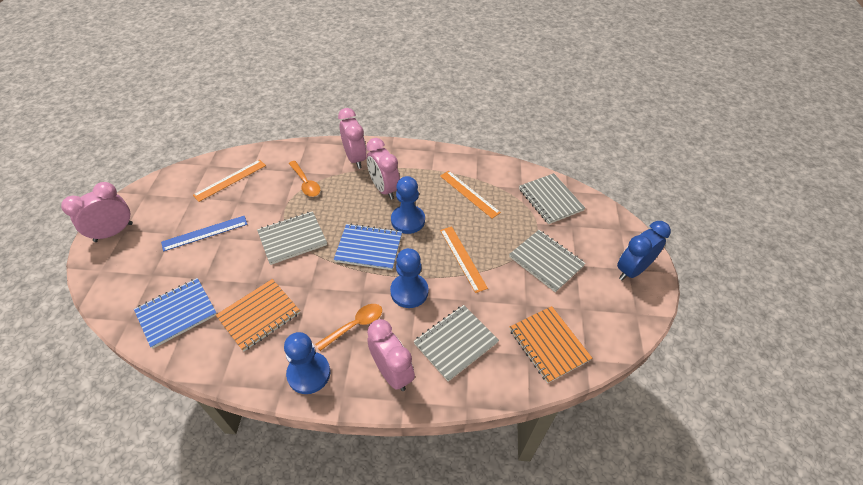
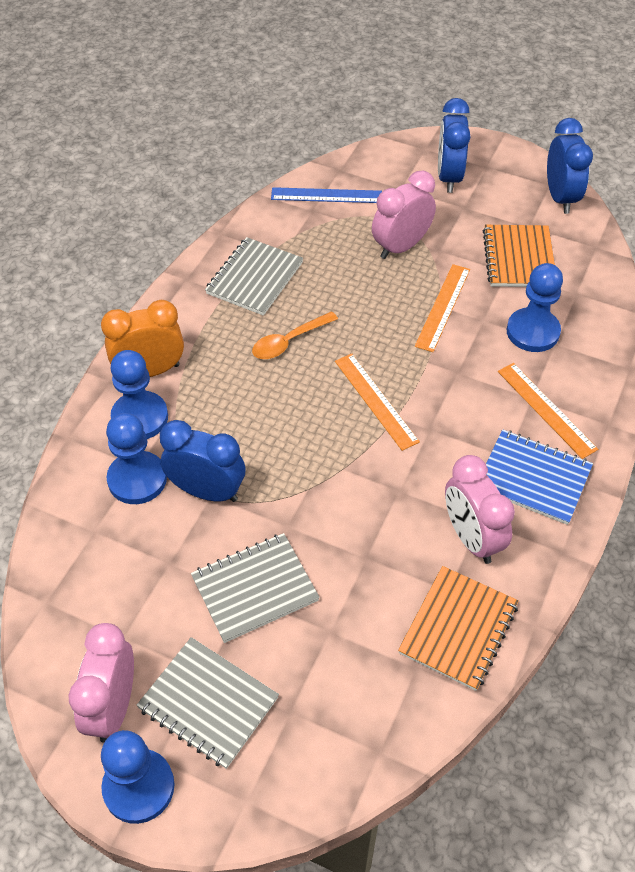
blue clock: 1 -> 3
blue notebook: 2 -> 1
blue pawn: 3 -> 4
grey notebook: 4 -> 3
orange clock: 0 -> 1
orange spoon: 2 -> 1
pink clock: 4 -> 3

